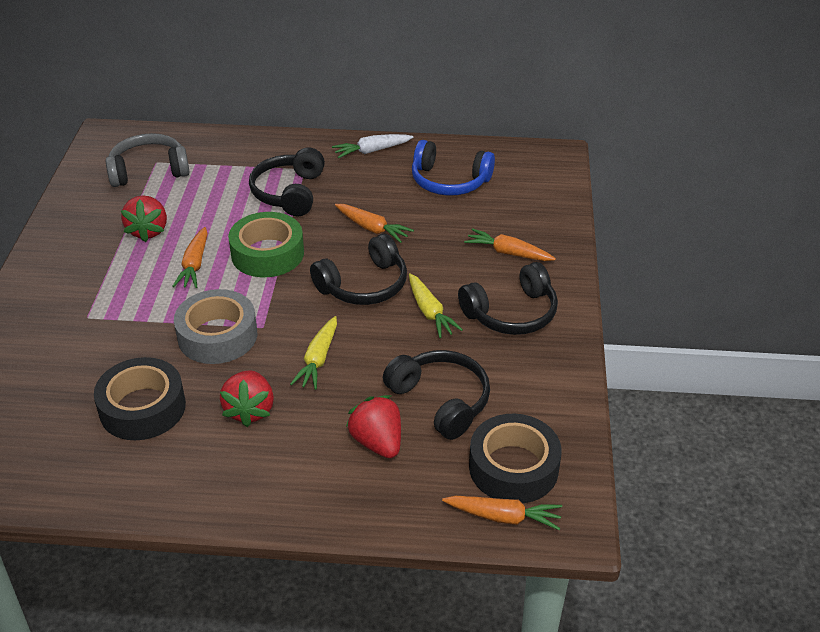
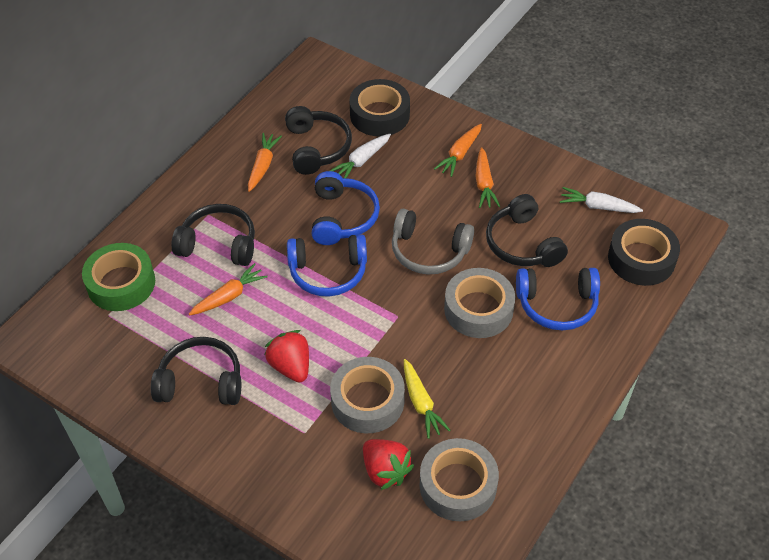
blue headphones: 1 -> 3
grey tape: 1 -> 3
red strawberry: 3 -> 2
white carrot: 1 -> 2
yellow carrot: 2 -> 1

